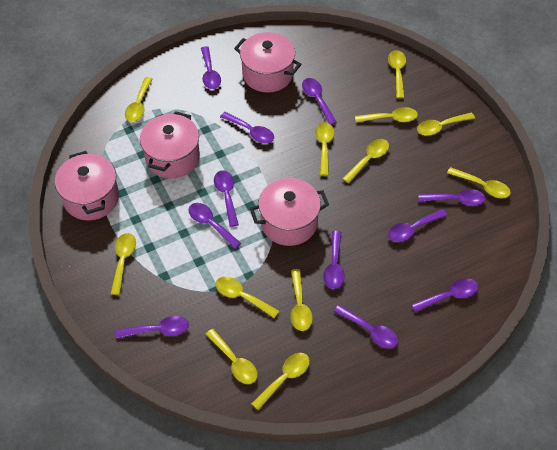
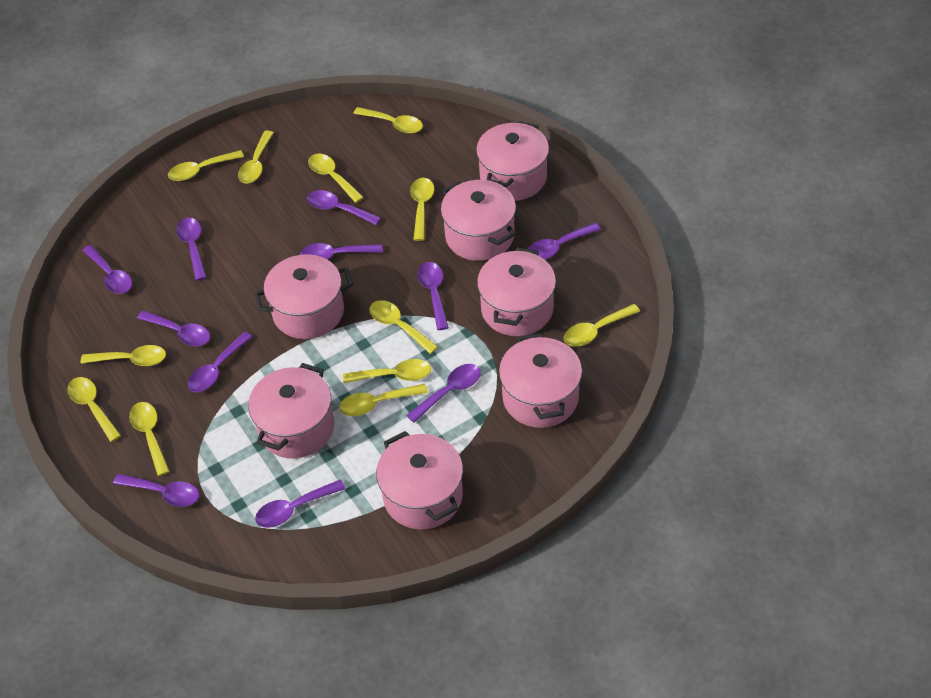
pink pot: 4 -> 7

